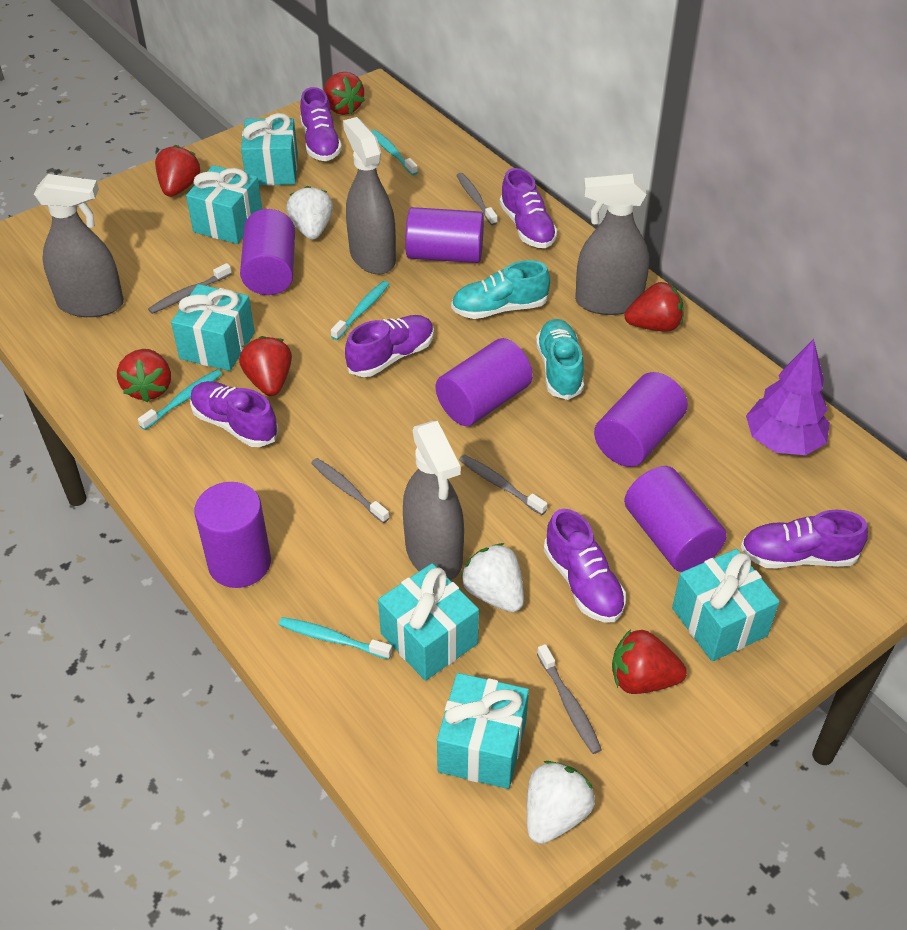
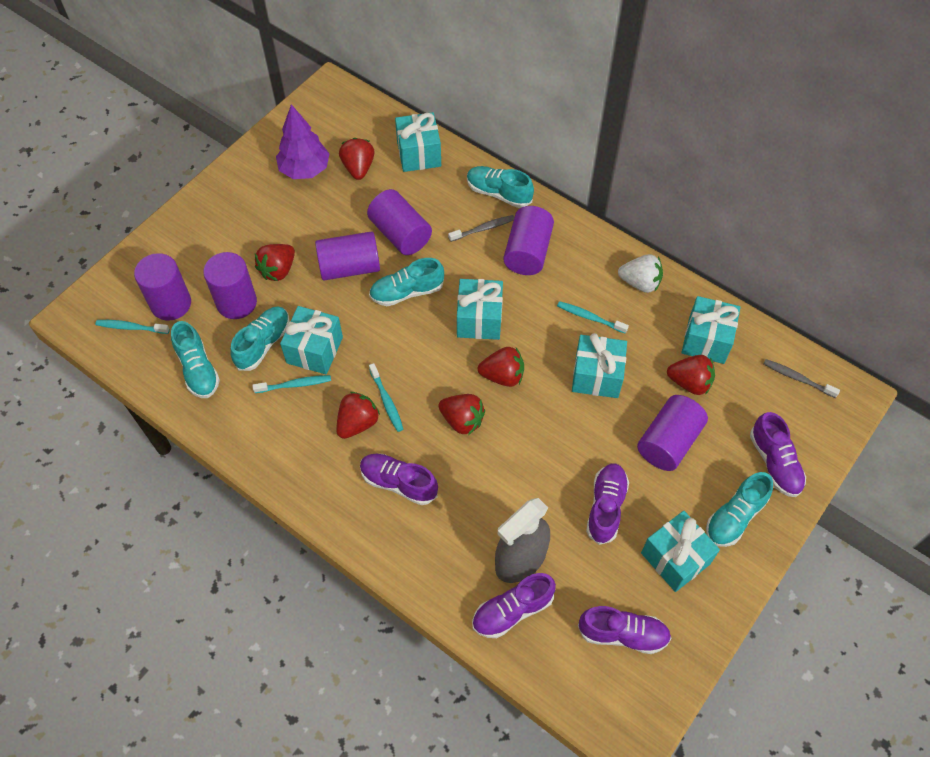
grey spray bottle: 4 -> 1
grey toothbrush: 5 -> 2
purple shoe: 6 -> 5
turquoise shoe: 2 -> 5
white strawberry: 3 -> 1

